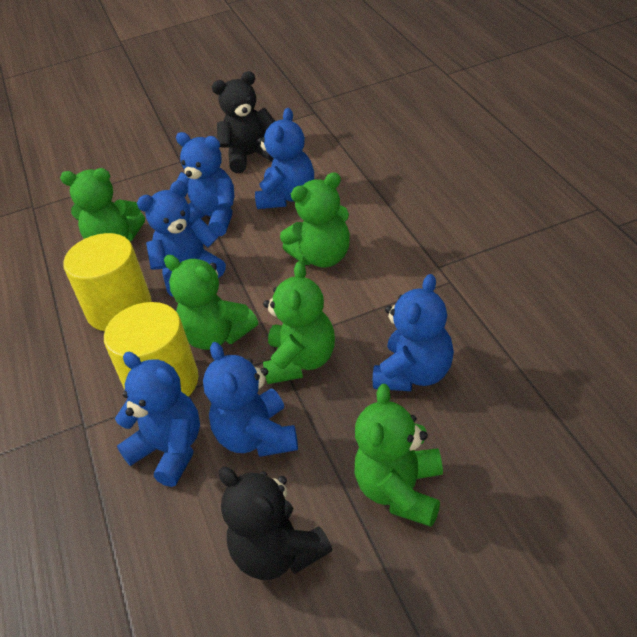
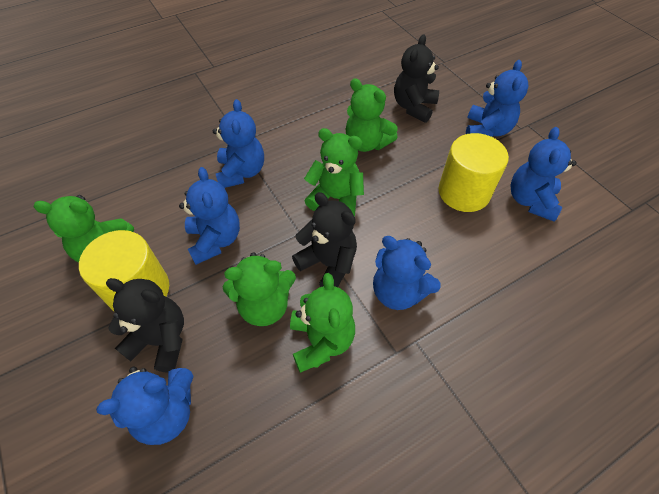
black teddy bear: 2 -> 3

